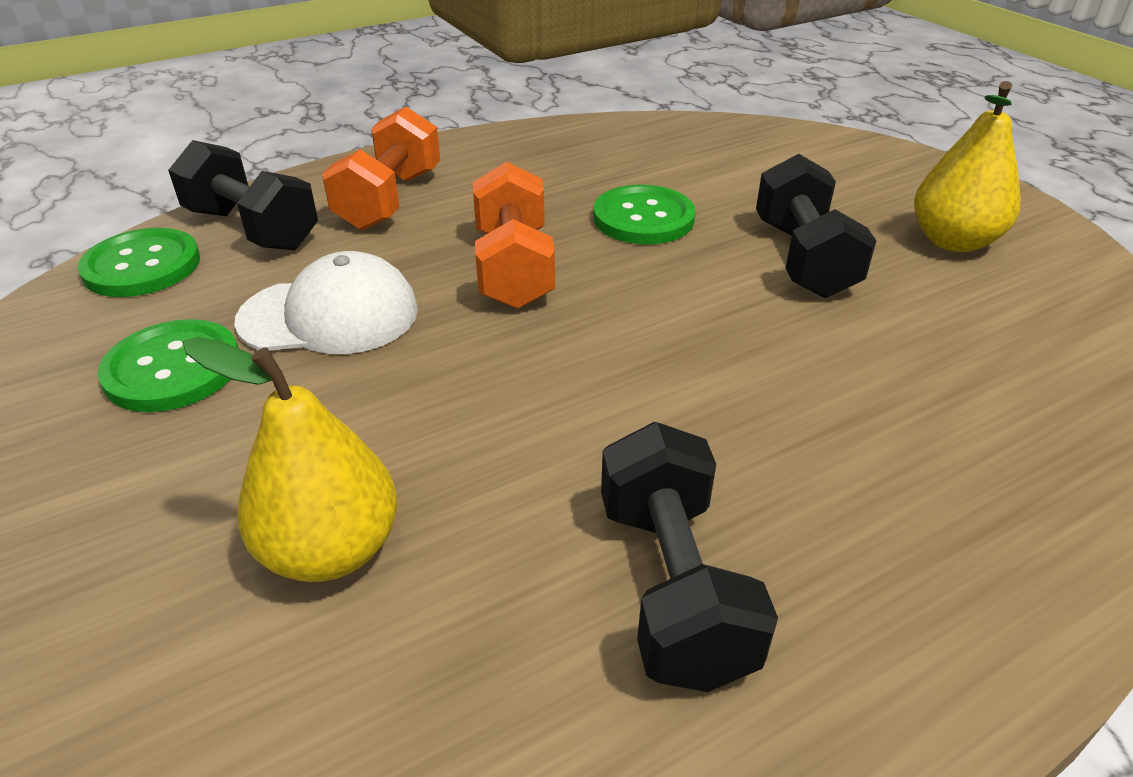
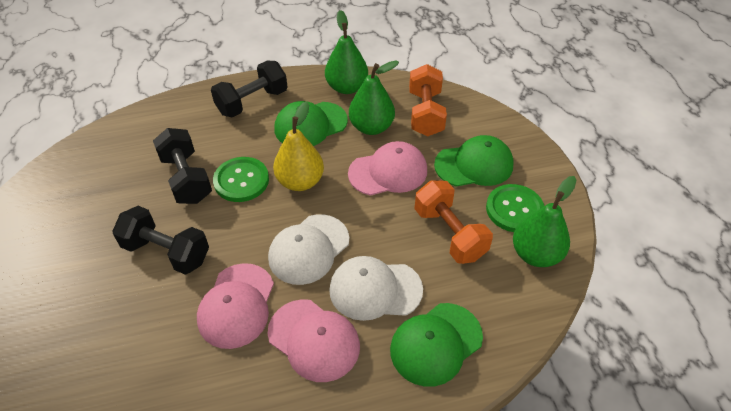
green button: 3 -> 2
green cap: 0 -> 3
green pear: 0 -> 3
pink cap: 0 -> 3
white cap: 1 -> 2
yellow pear: 2 -> 1

